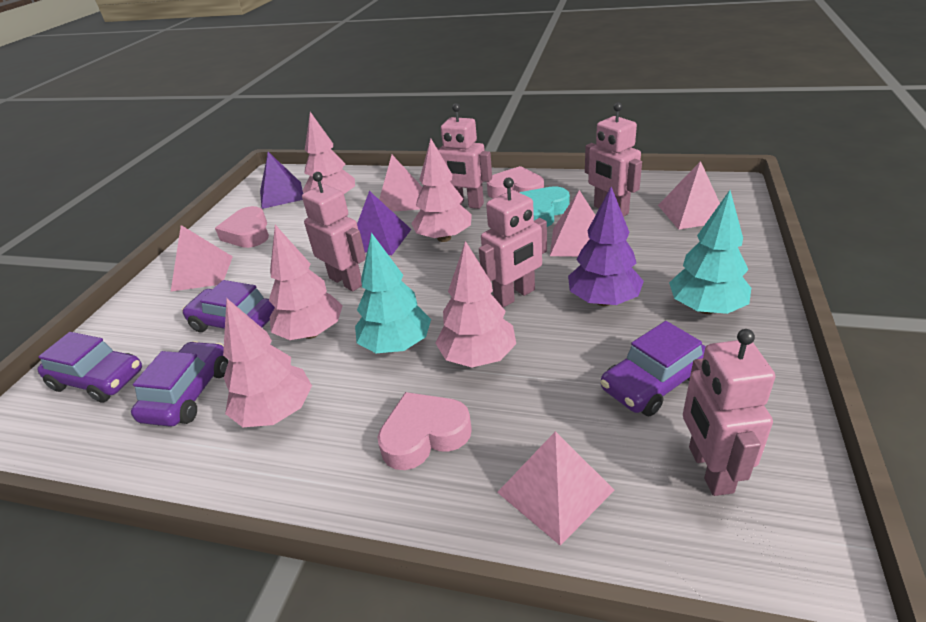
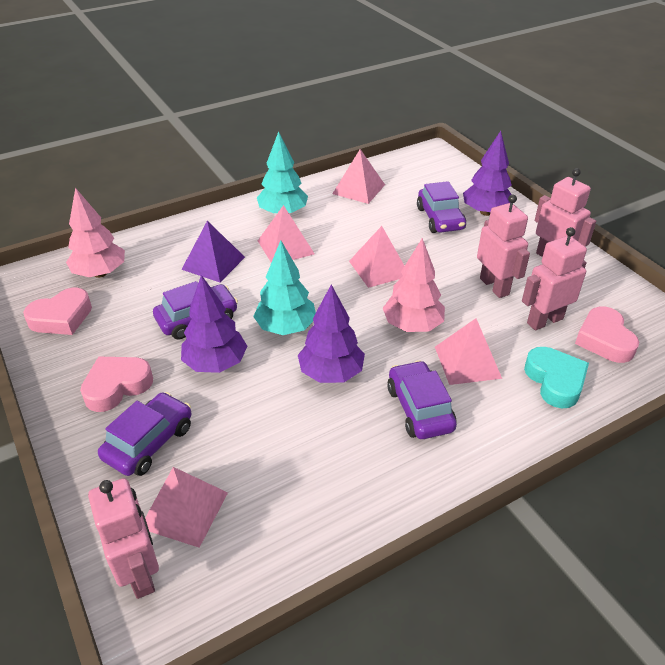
pink robot: 5 -> 4
pink tree: 5 -> 2
purple pyramid: 2 -> 1
purple tree: 1 -> 3

